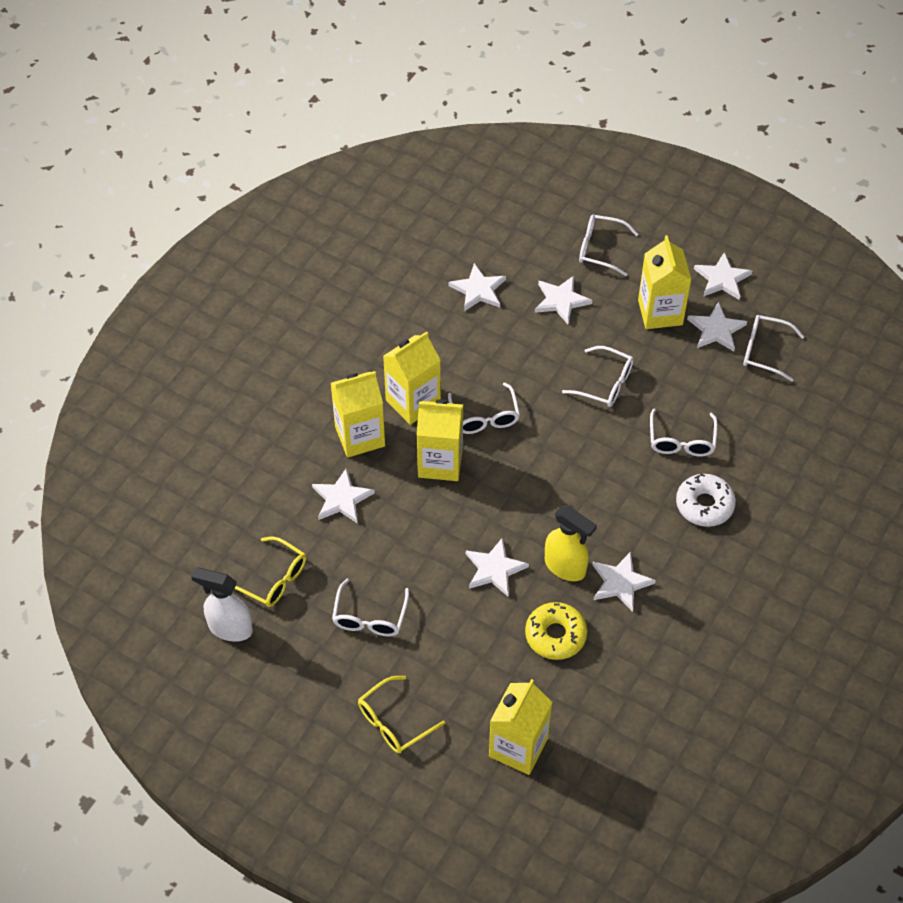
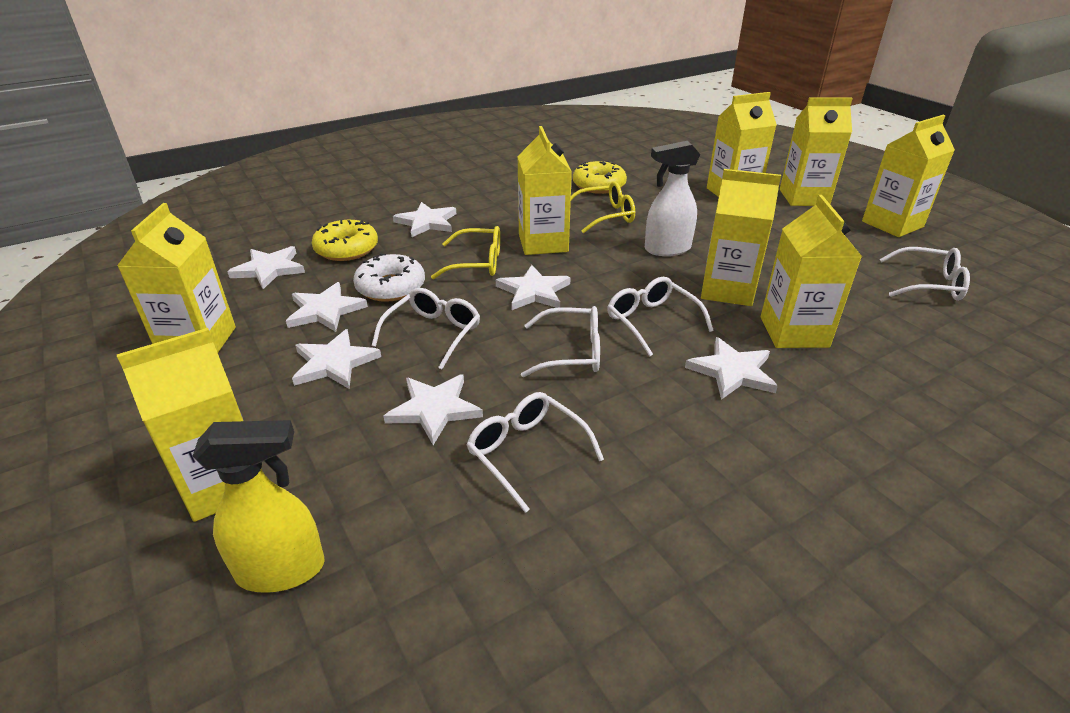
white glasses: 6 -> 5
yellow carton: 5 -> 8
yellow donut: 1 -> 2

